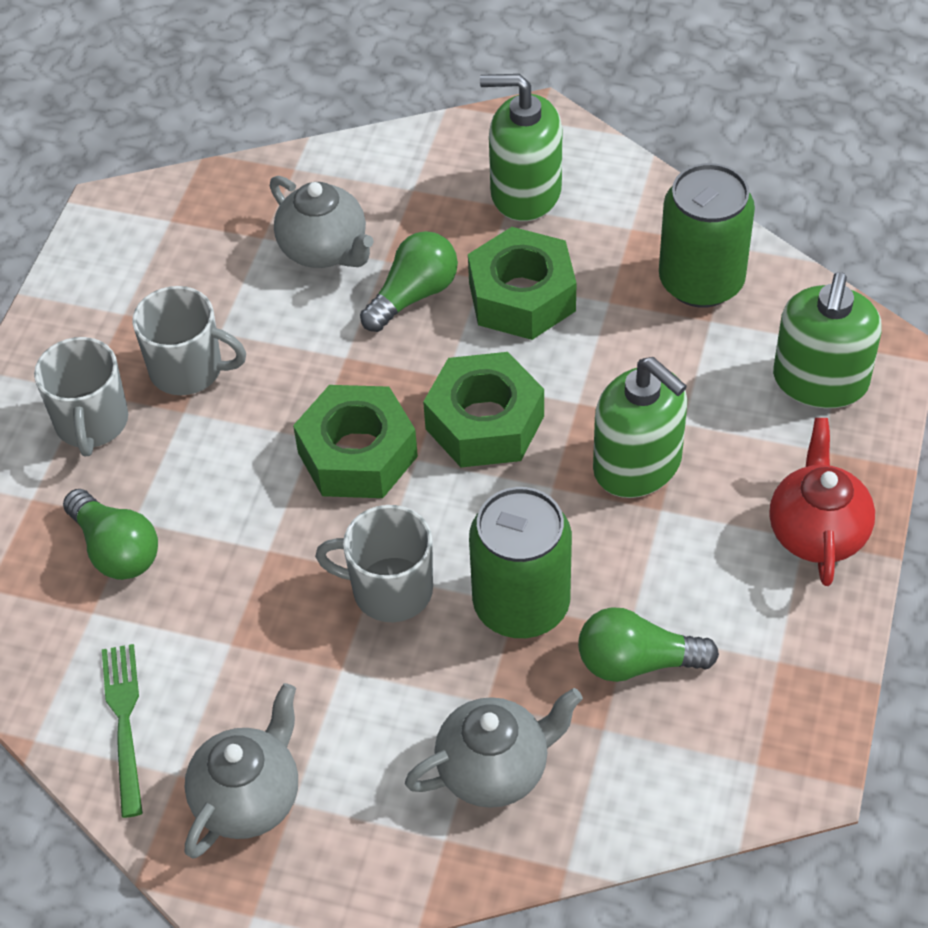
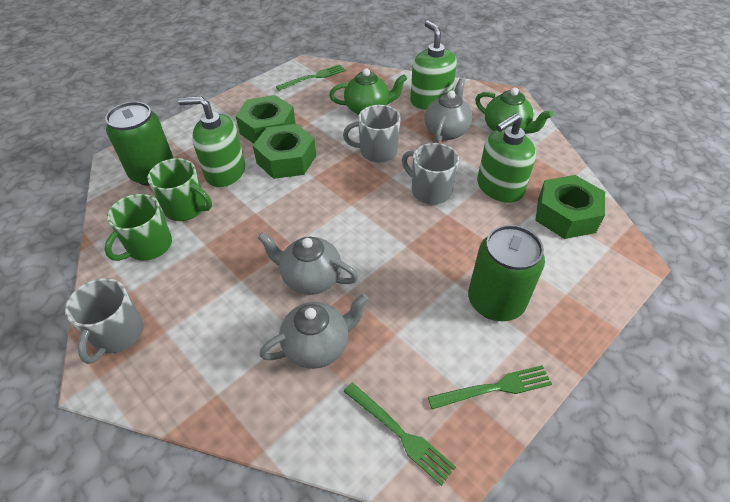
green fork: 1 -> 3
green light bulb: 3 -> 0
green mug: 0 -> 2
green teapot: 0 -> 2
red teapot: 1 -> 0

